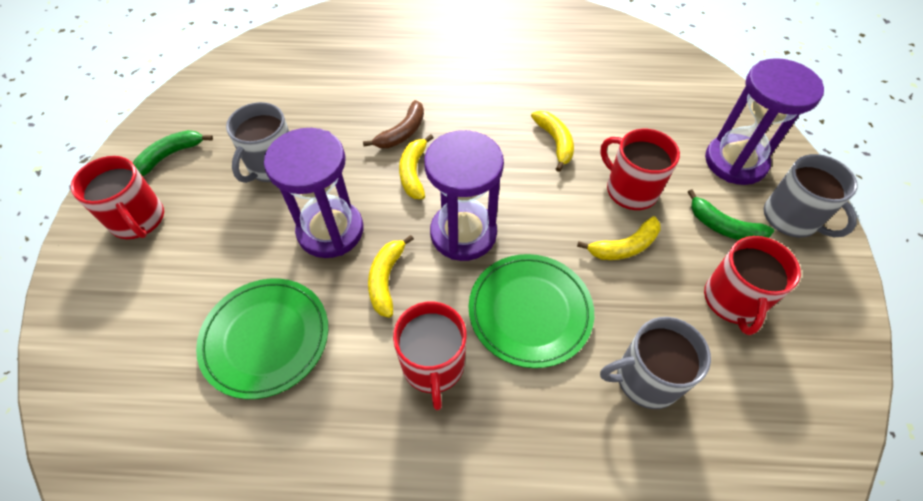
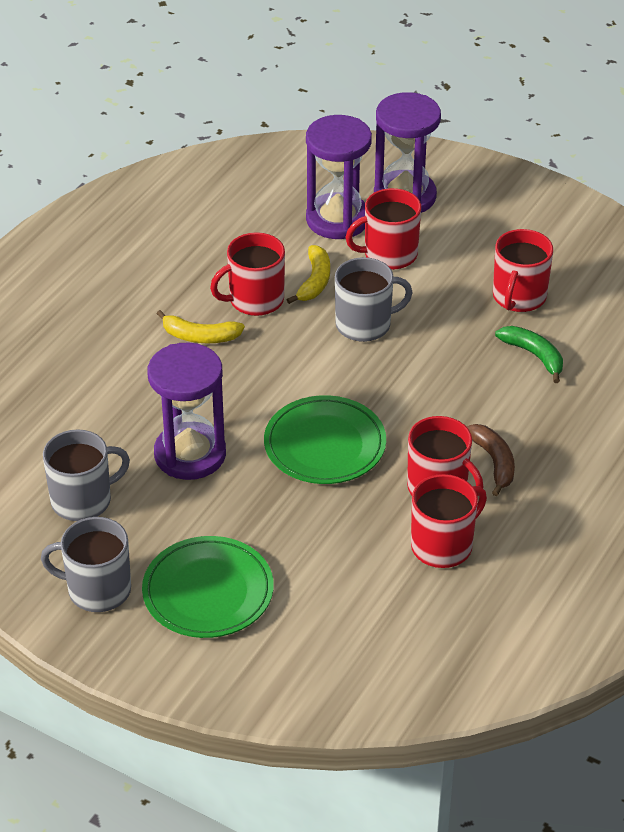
green banana: 2 -> 1
red mug: 4 -> 5
yellow banana: 4 -> 2

